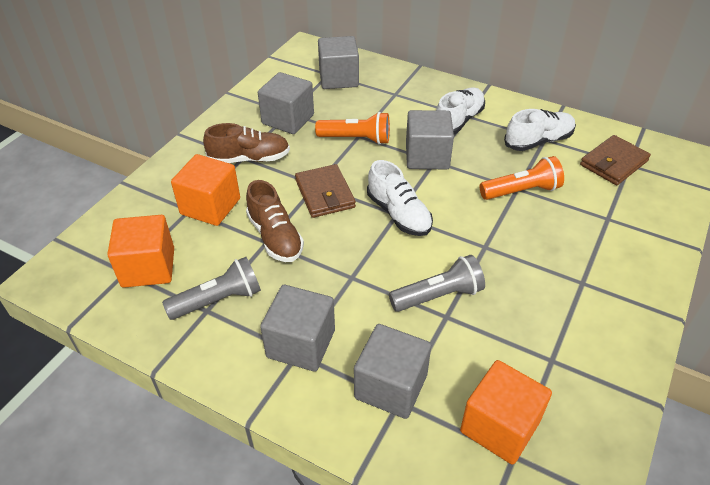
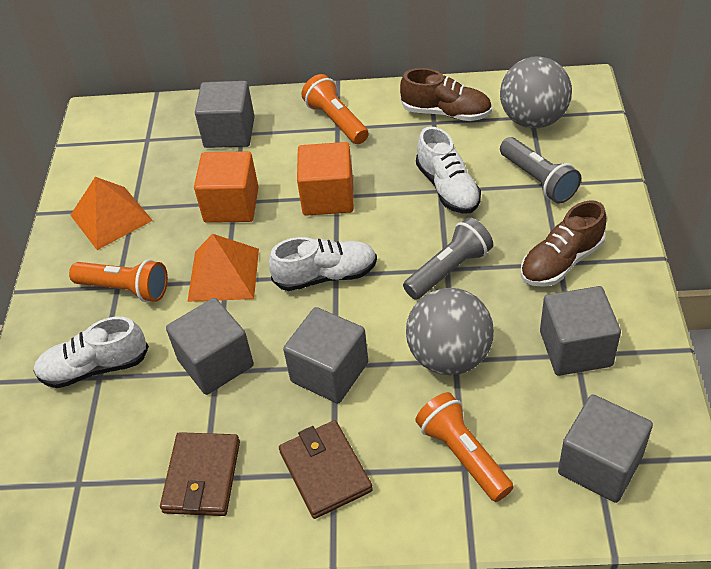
grey ball: 0 -> 2
orange cube: 3 -> 2
orange flashlight: 2 -> 3
orange pyramid: 0 -> 2

